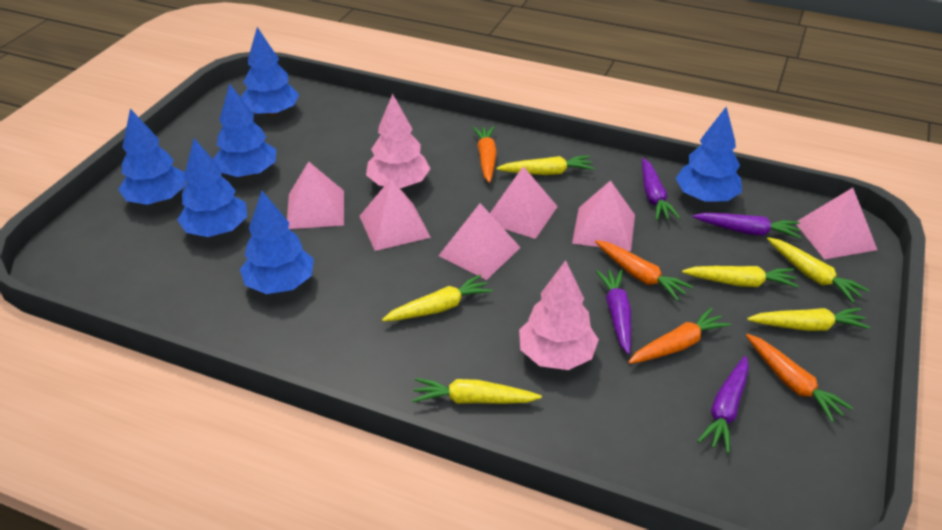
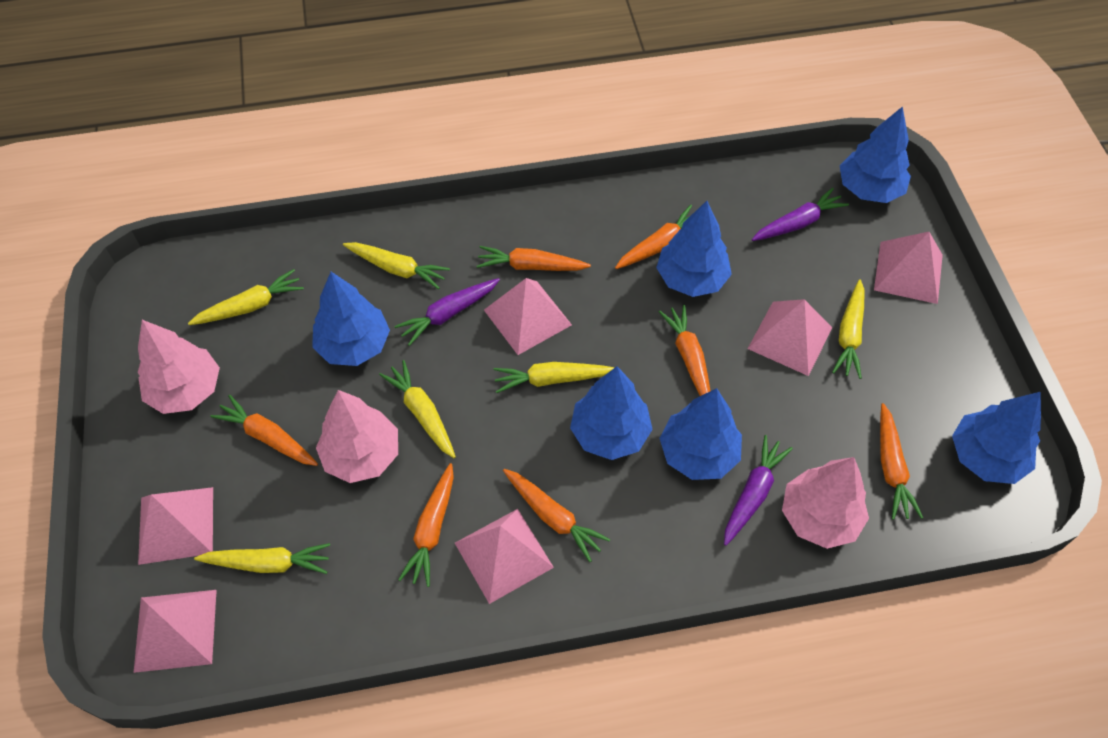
orange carrot: 4 -> 7
pink tree: 2 -> 3
purple carrot: 4 -> 3

